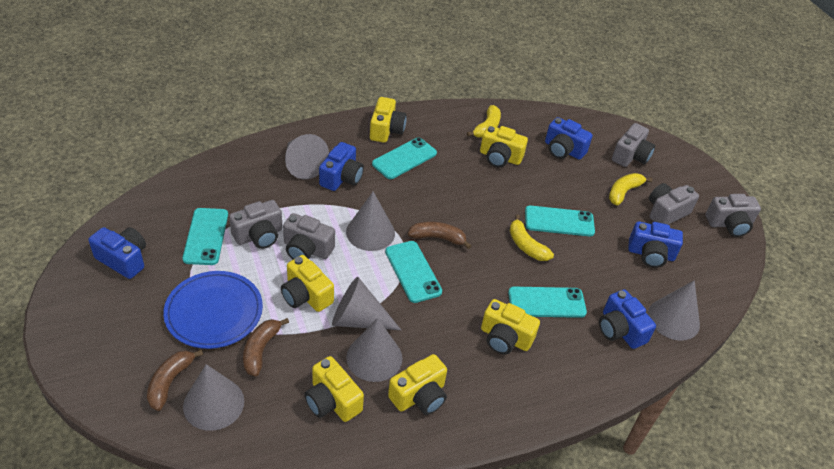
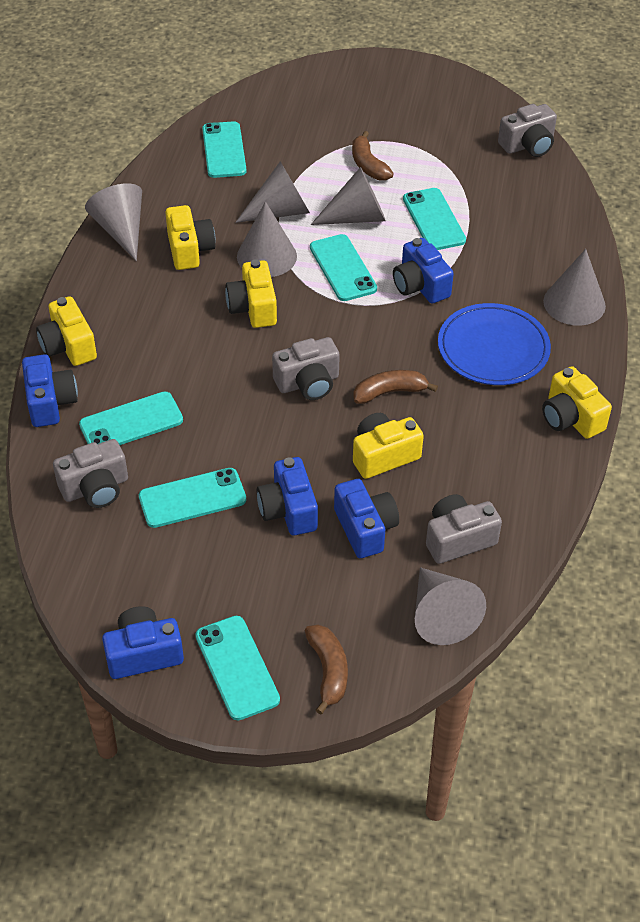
grey camera: 5 -> 4
turquoise phone: 5 -> 6
yellow banana: 3 -> 0
yellow camera: 6 -> 5

